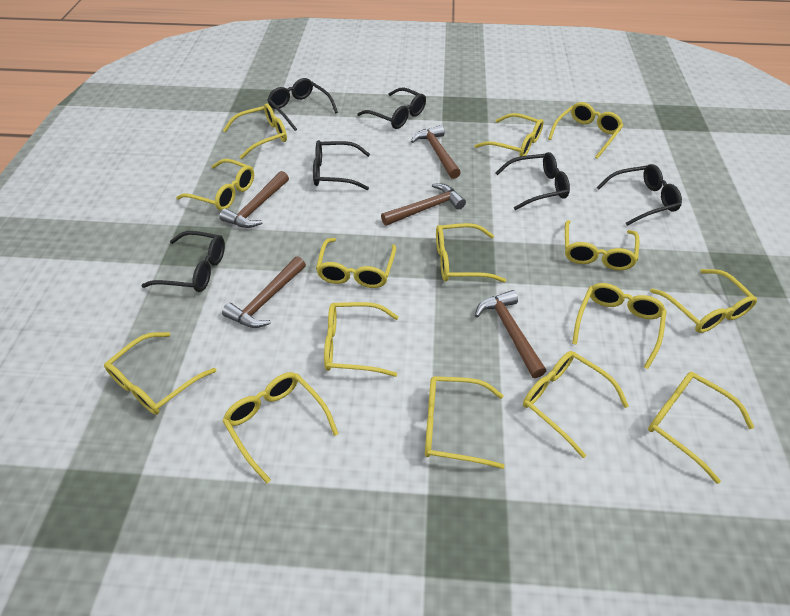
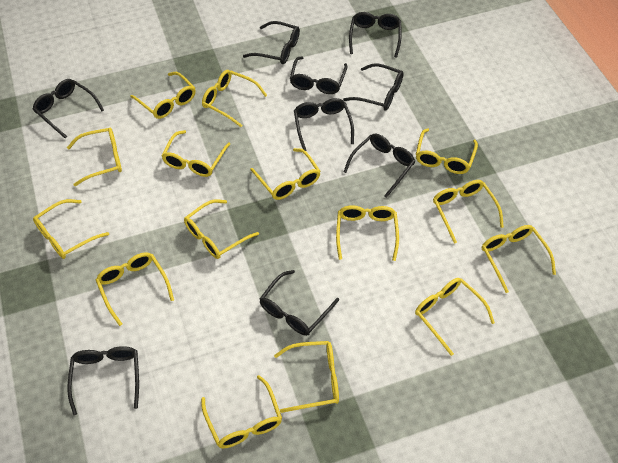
black glasses: 6 -> 9
brown hammer: 5 -> 0

